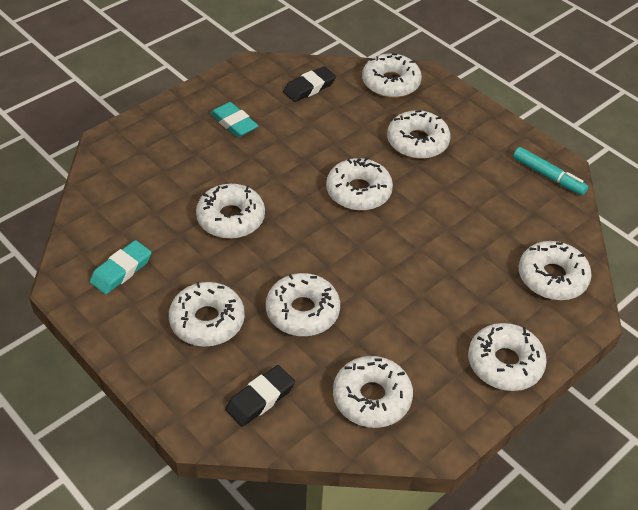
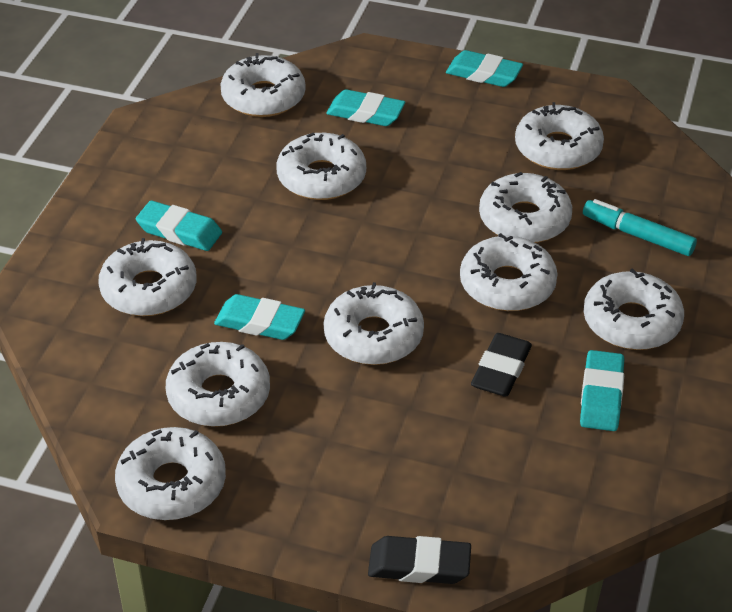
turquoise eraser: 2 -> 5
white donut: 9 -> 10

